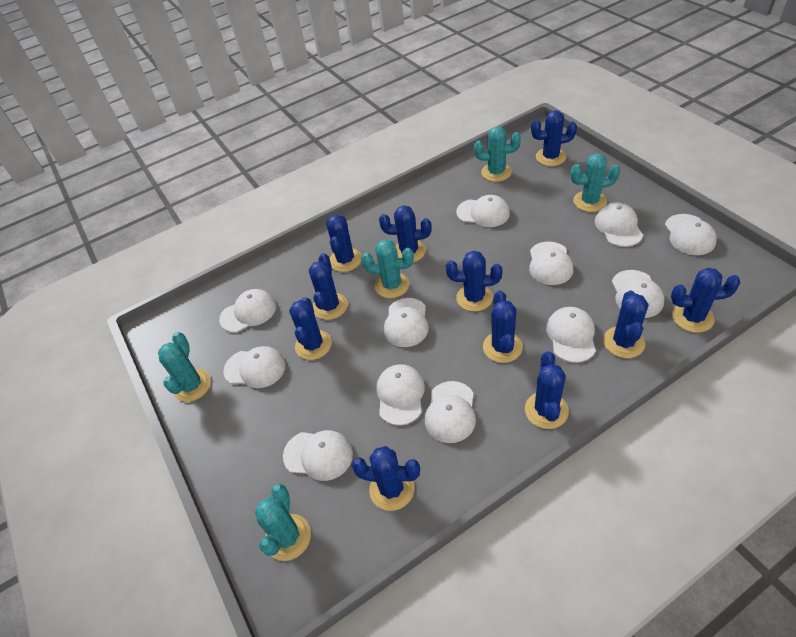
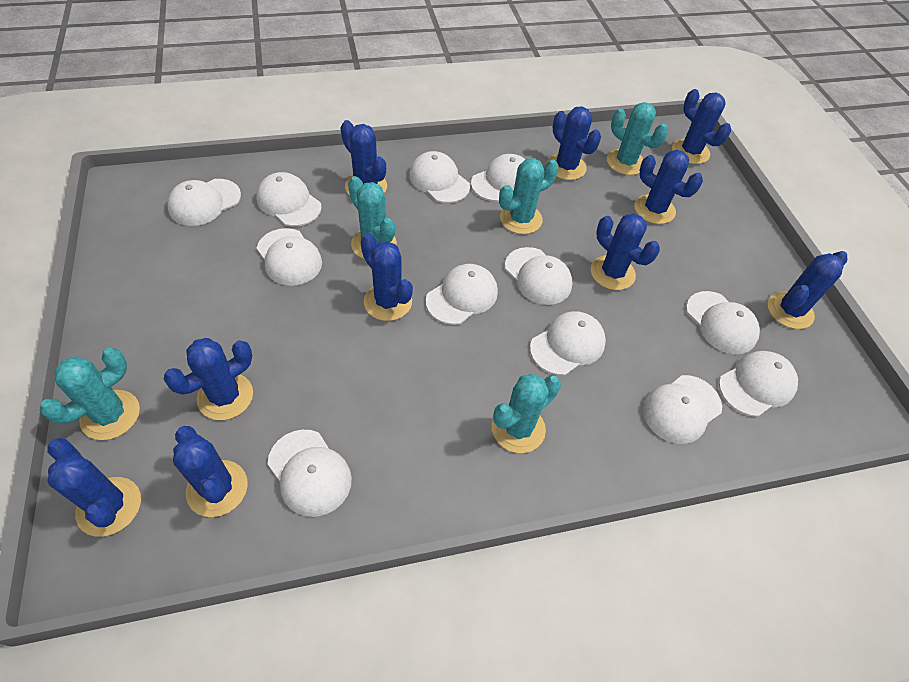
blue cactus: 11 -> 10

